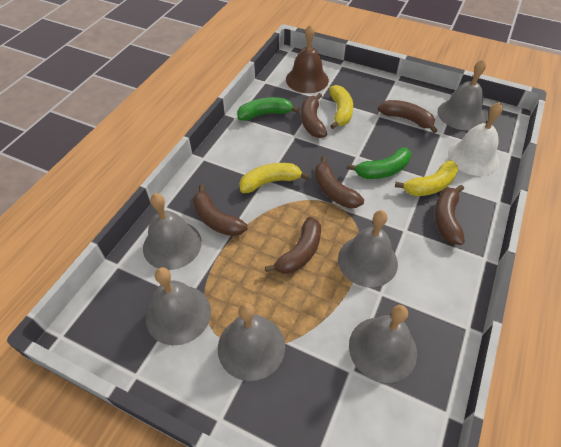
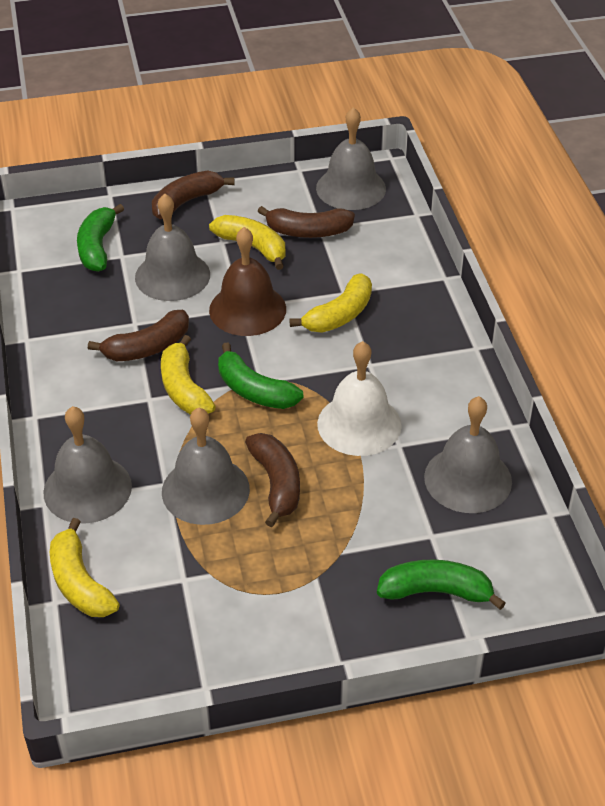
brown banana: 6 -> 4
green banana: 2 -> 3
grey bell: 6 -> 5
yellow banana: 3 -> 4

